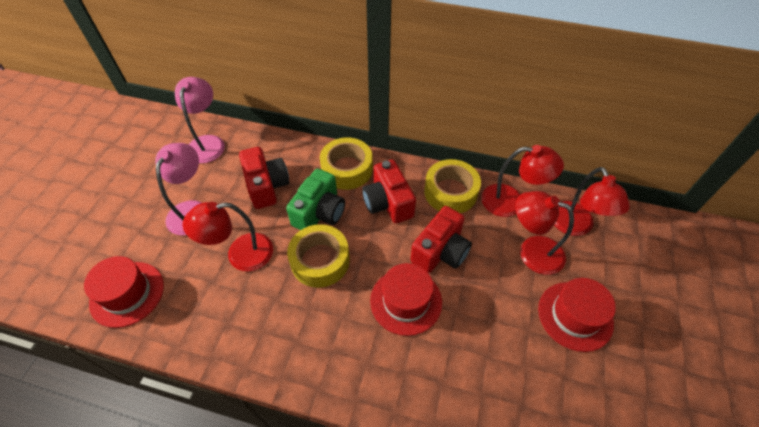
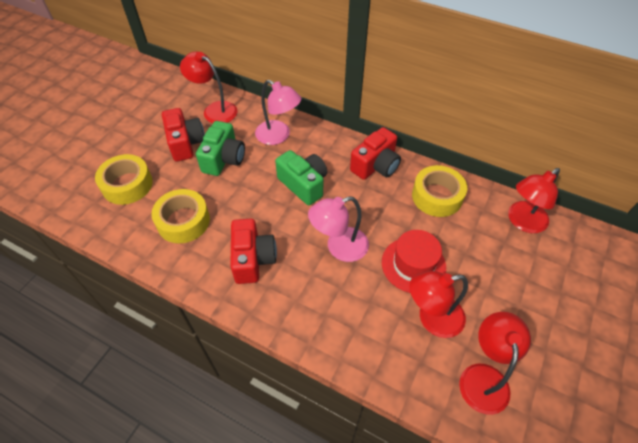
green camera: 1 -> 2
red hat: 3 -> 1

